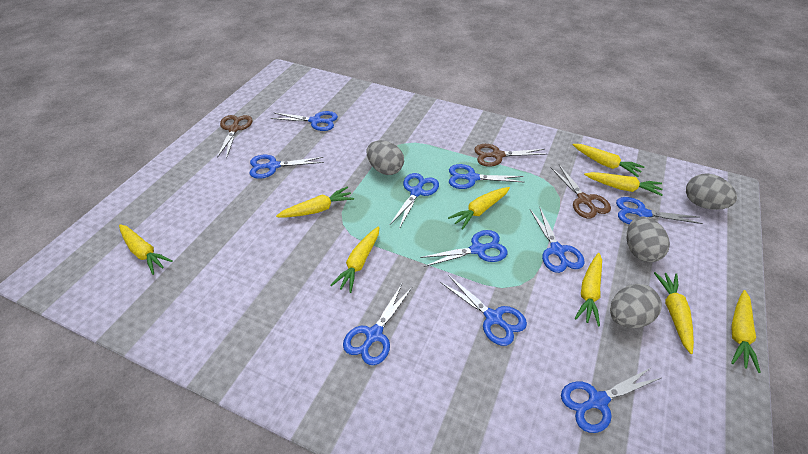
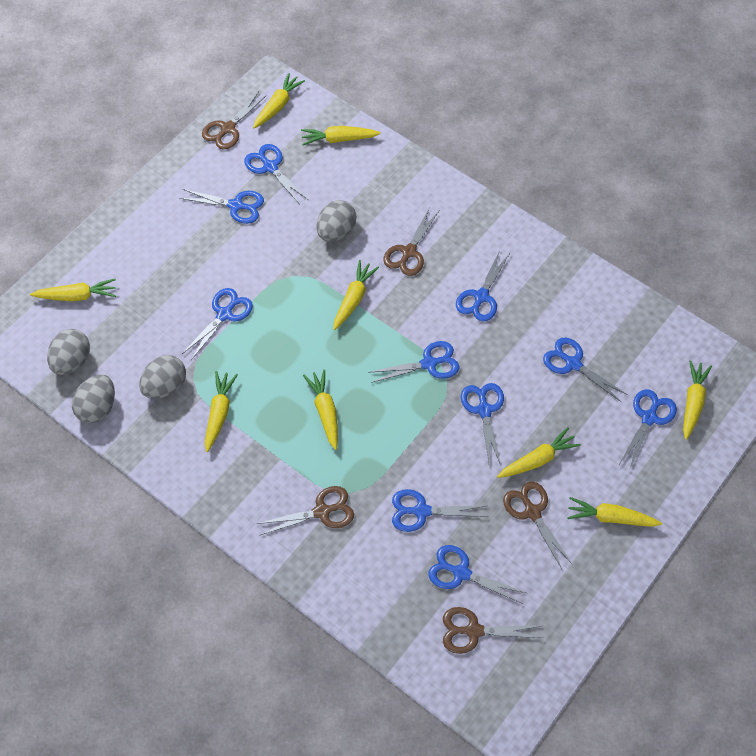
brown scissors: 3 -> 5

